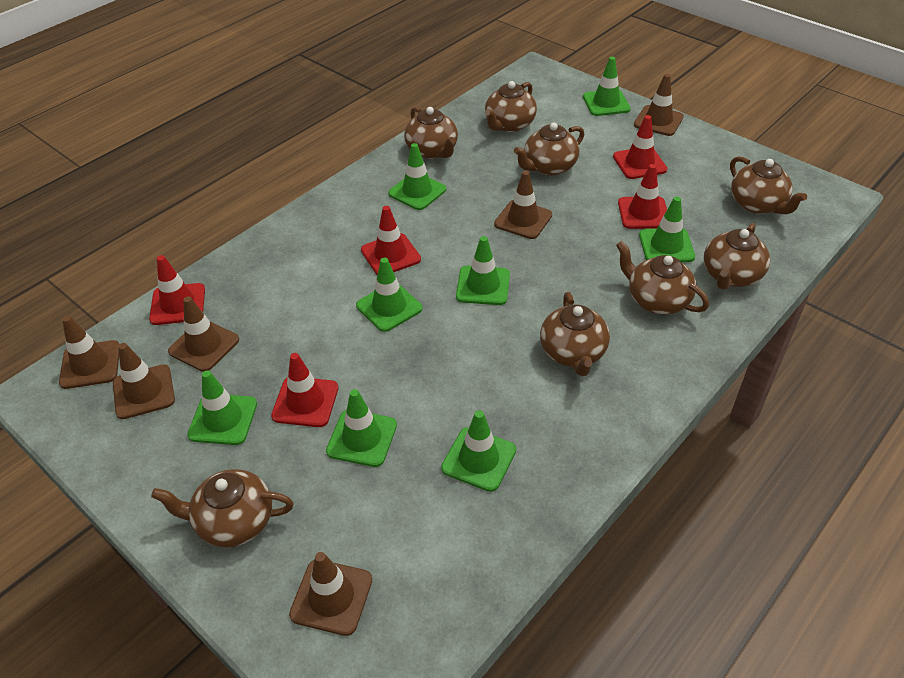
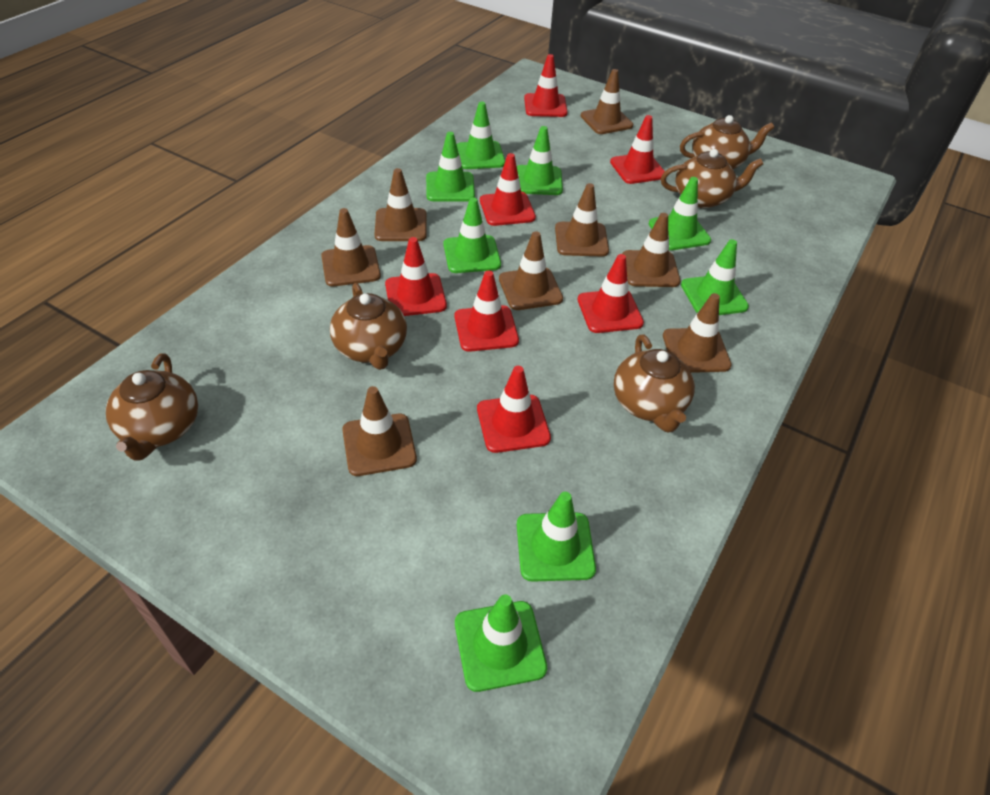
brown teapot: 8 -> 5
brown traffic cone: 6 -> 8
red traffic cone: 5 -> 7

